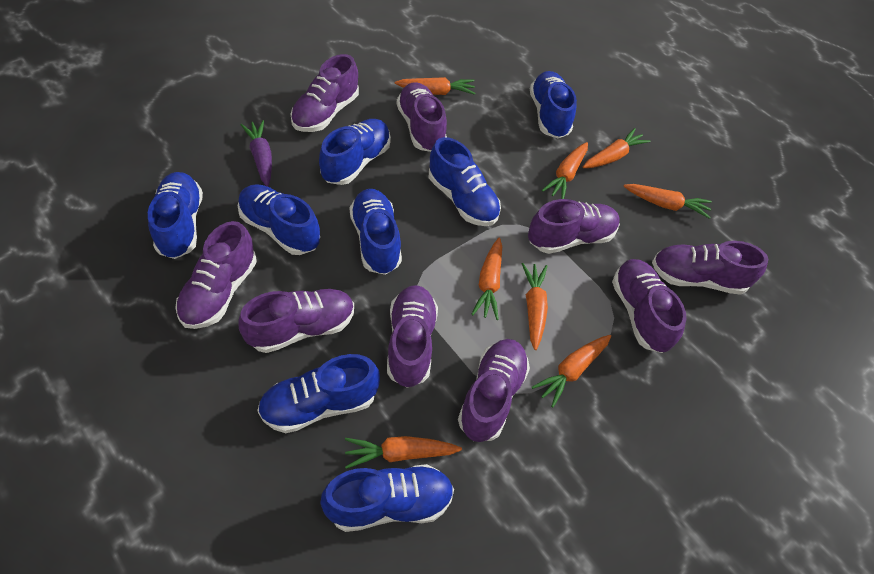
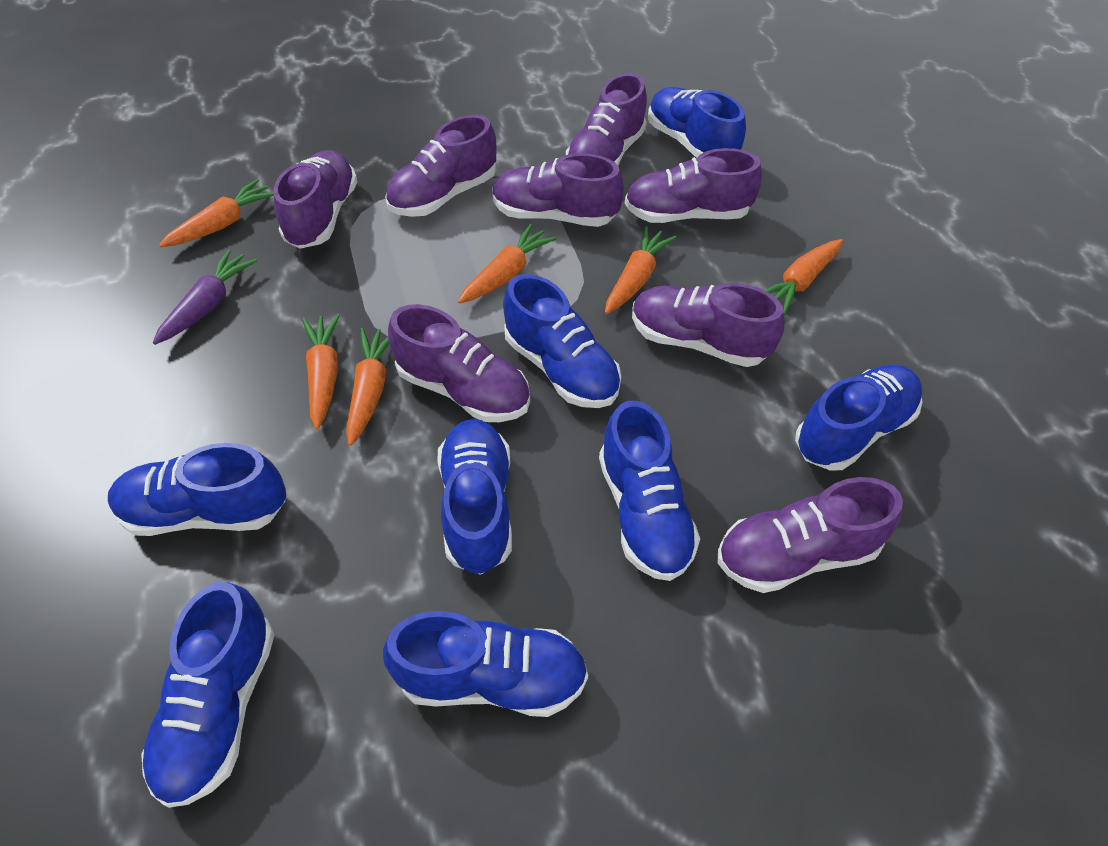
orange carrot: 8 -> 6
purple shoe: 9 -> 8

